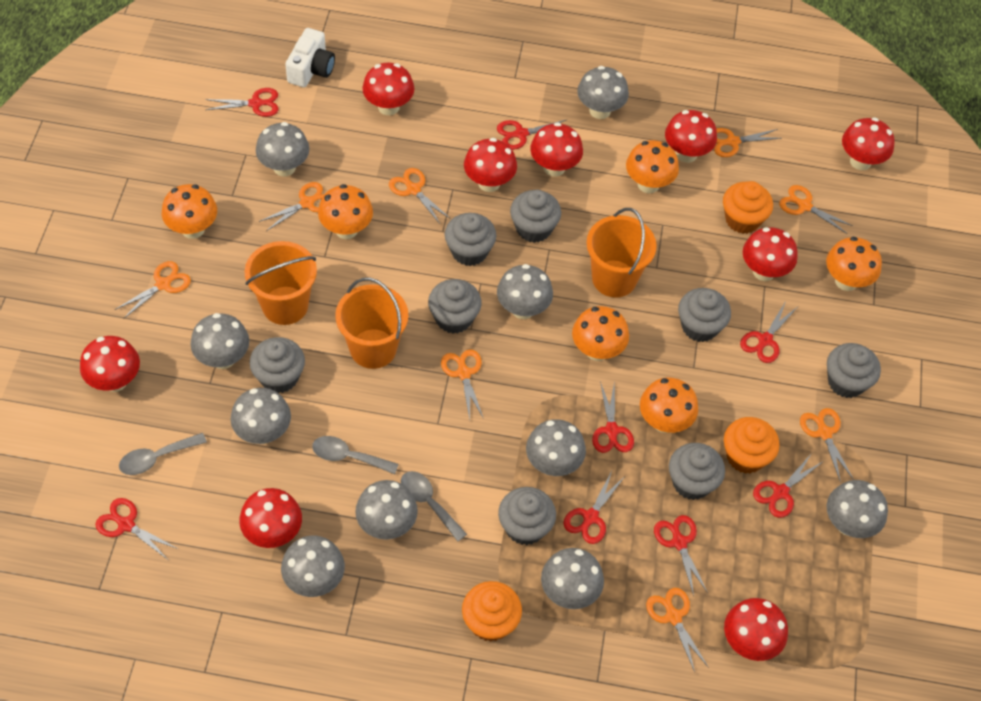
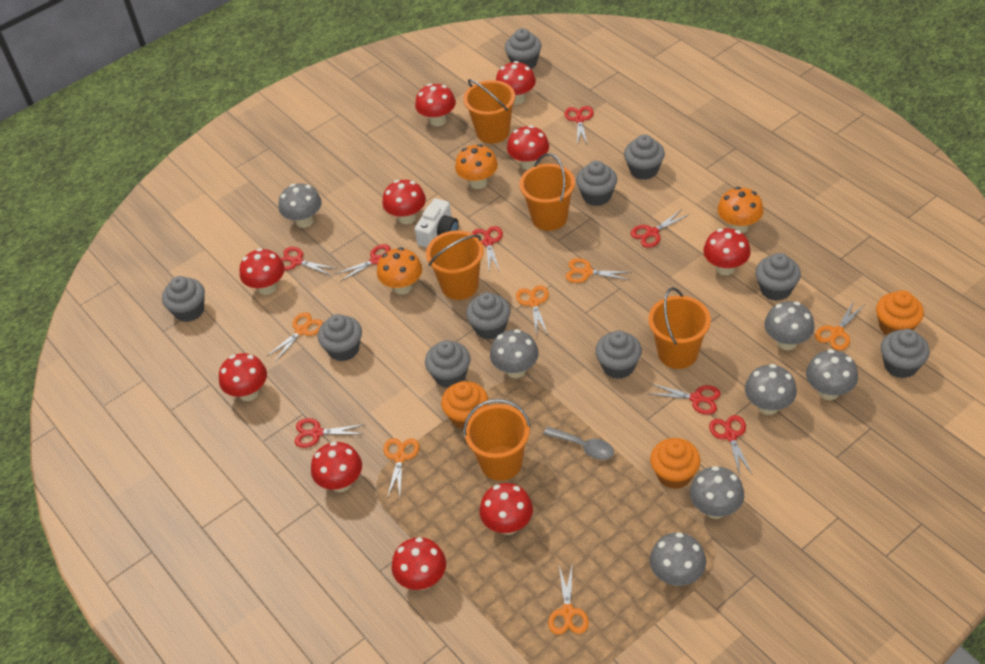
grey cupcake: 8 -> 10
grey mushroom: 10 -> 7
grey spoon: 3 -> 1
orange bucket: 3 -> 5
orange mushroom: 6 -> 3
orange scissors: 8 -> 6
red mushroom: 9 -> 10

